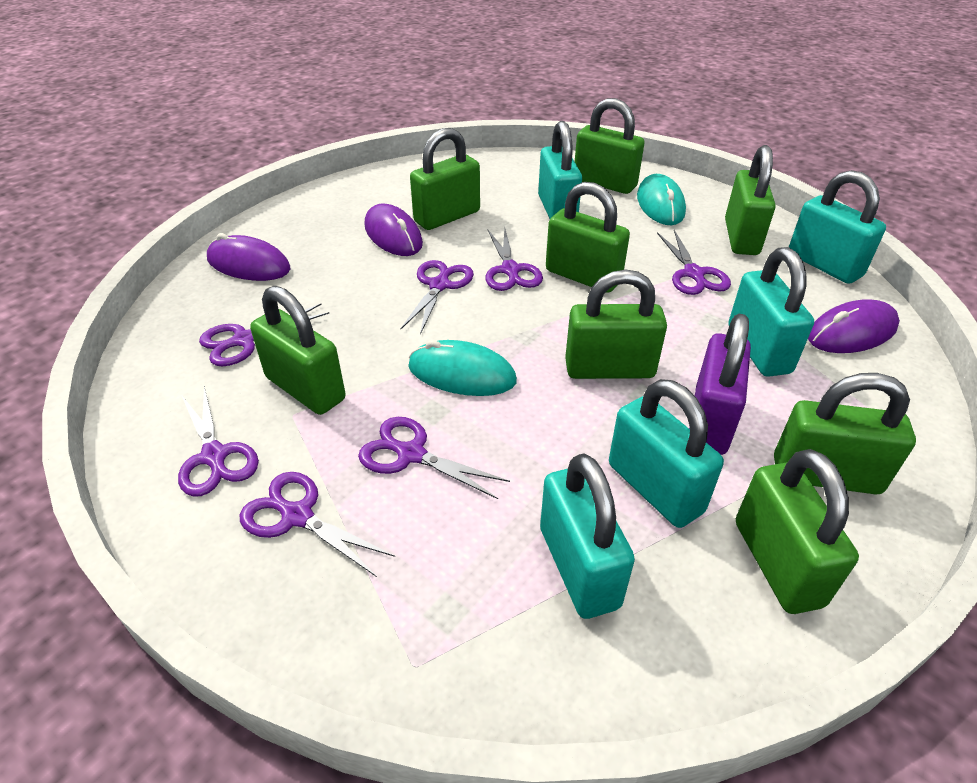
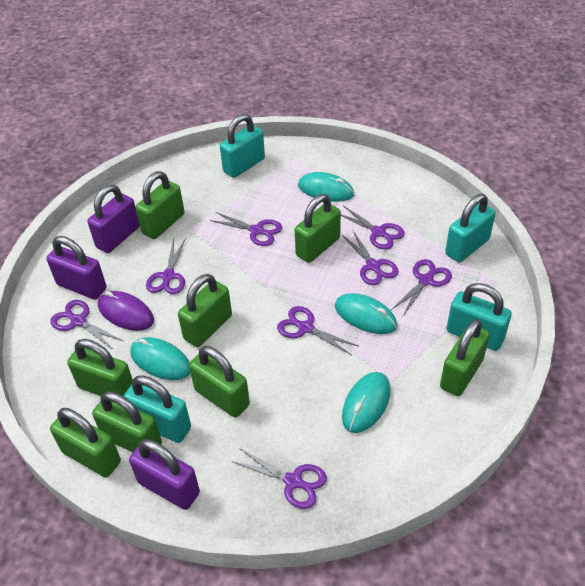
purple mouse: 3 -> 1
purple padlock: 1 -> 3
purple scissors: 7 -> 8
turquoise mouse: 2 -> 4
turquoise padlock: 5 -> 4

